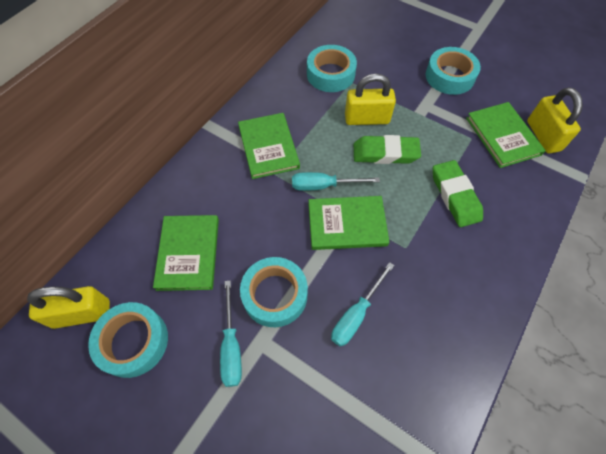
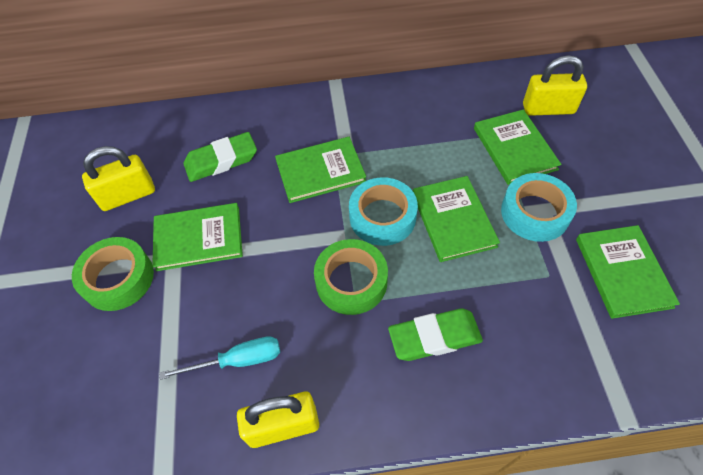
green book: 4 -> 5
green tape: 0 -> 2
turquoise screwdriver: 3 -> 1
turquoise tape: 4 -> 2

